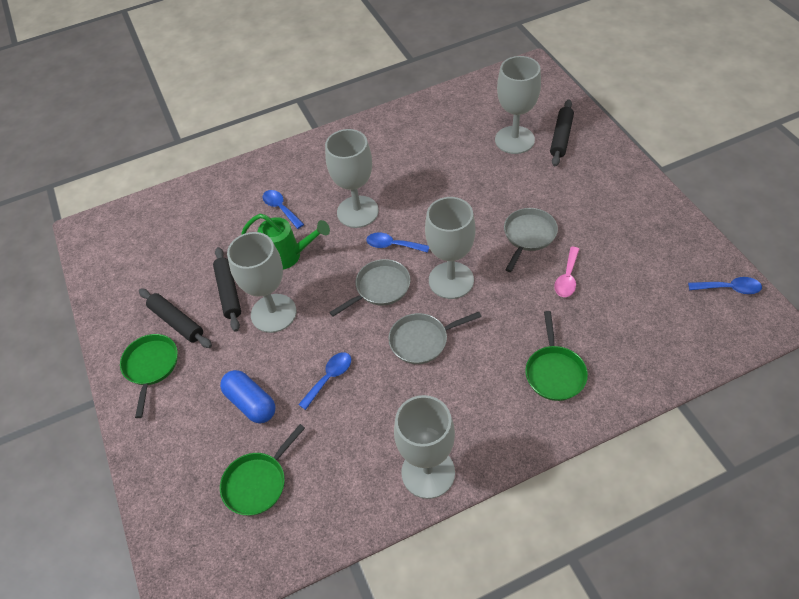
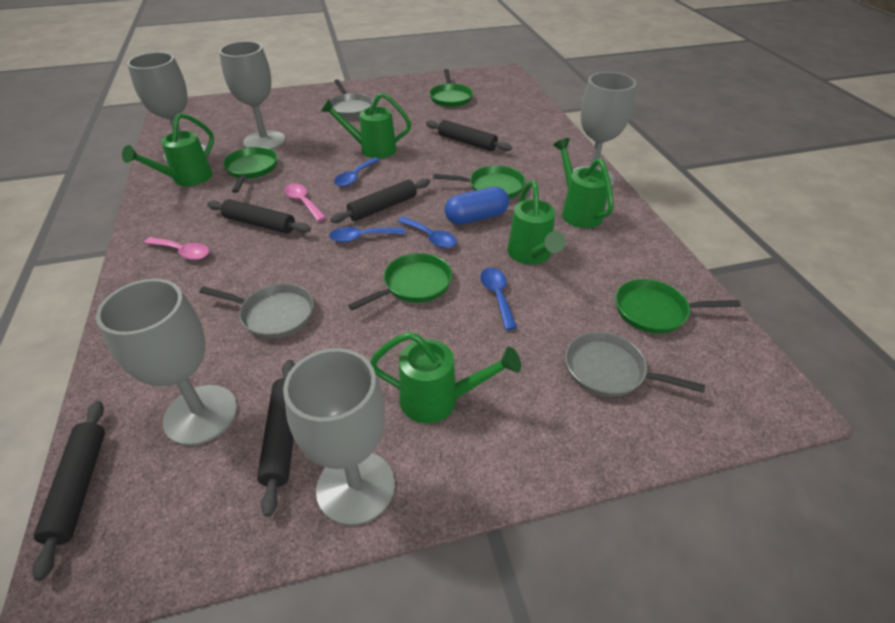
black rolling pin: 3 -> 5
green pan: 3 -> 5
green watering can: 1 -> 5
pink spoon: 1 -> 2

